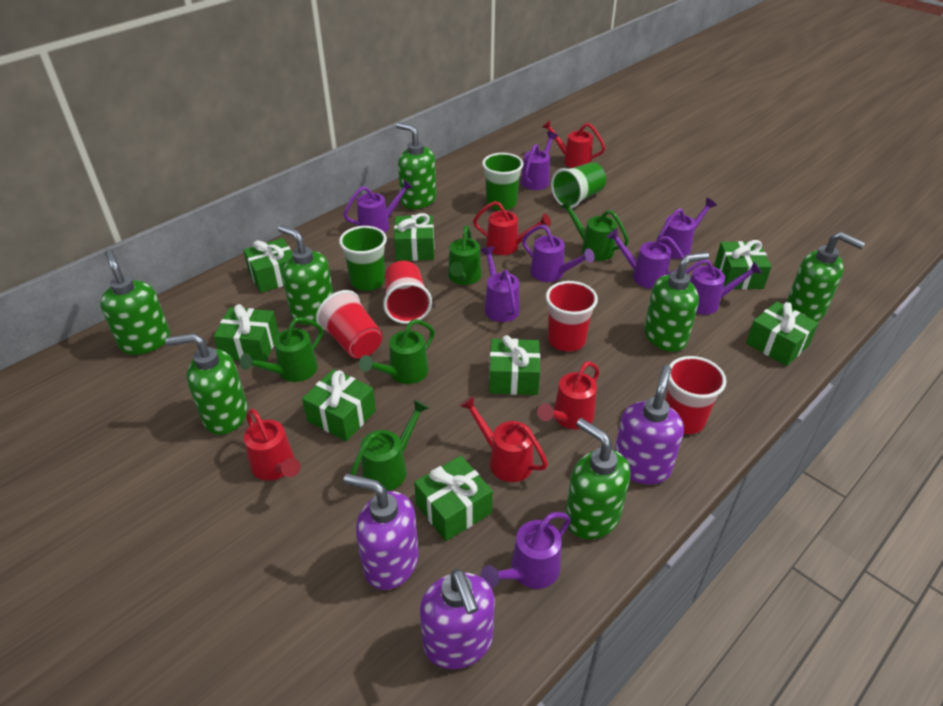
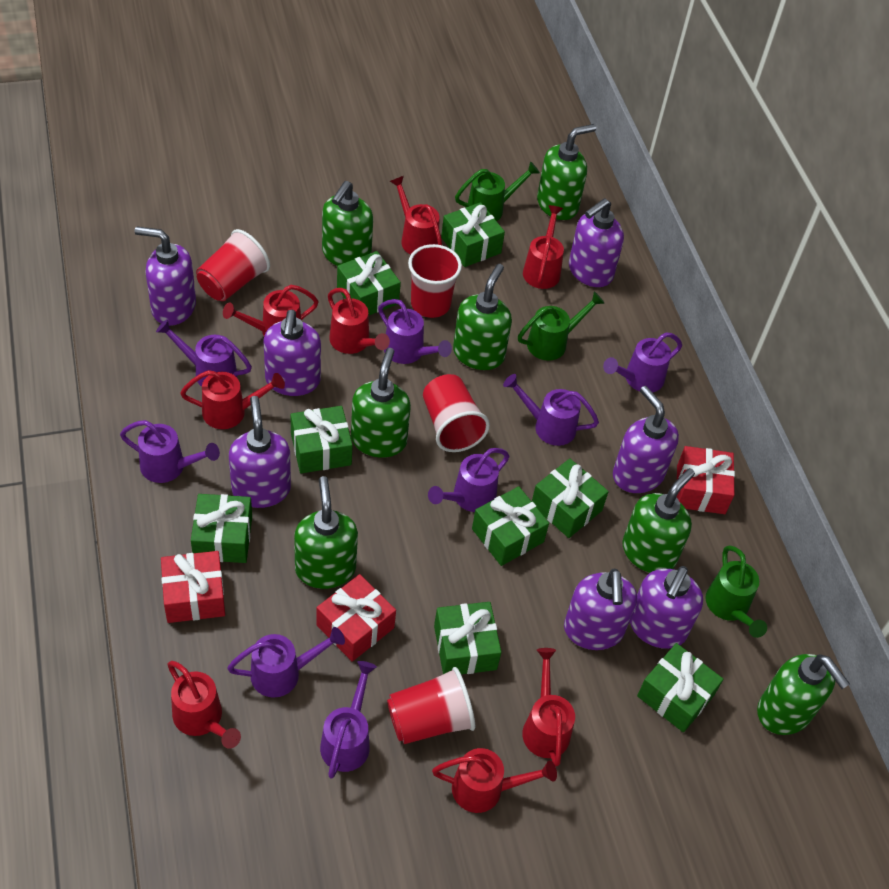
green cup: 3 -> 0
green watering can: 5 -> 3
purple soap dispenser: 3 -> 7
red gift: 0 -> 3
red watering can: 5 -> 8

